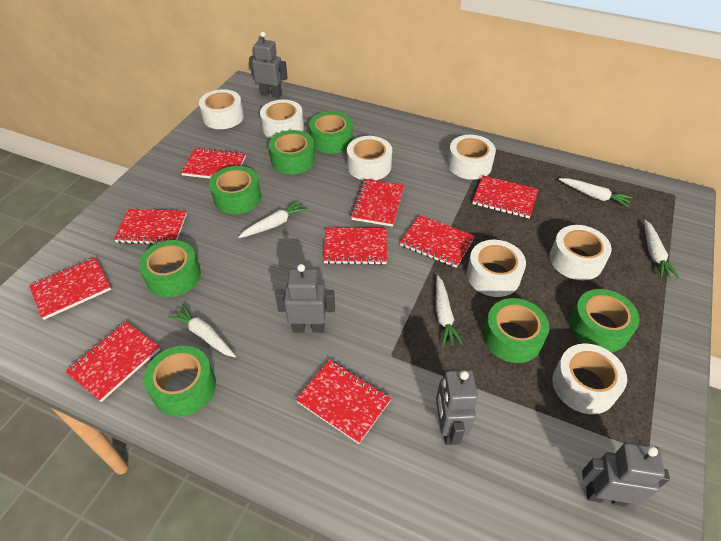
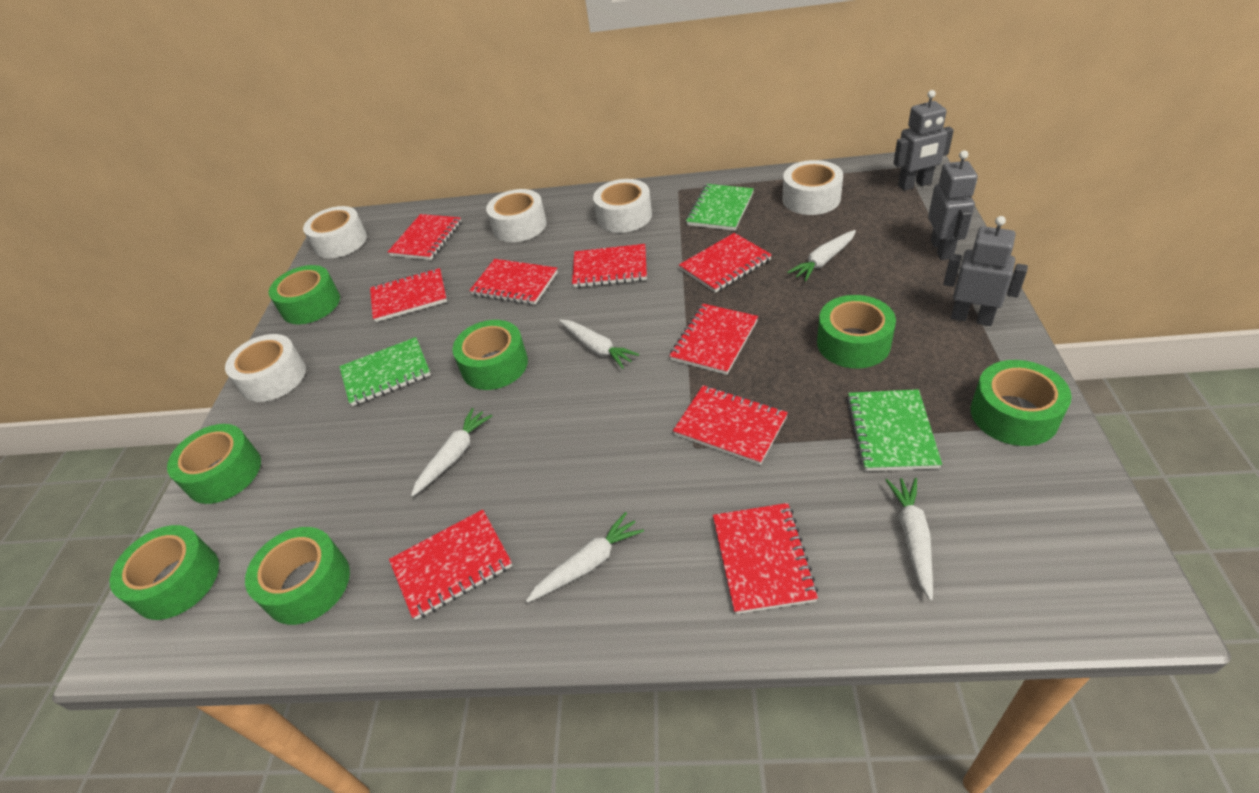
green notebook: 0 -> 3
grey robot: 4 -> 3
white tape: 7 -> 5

